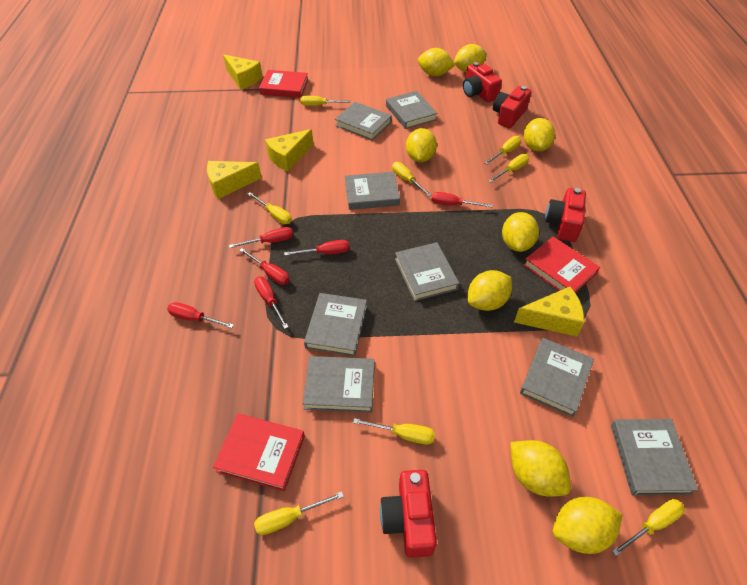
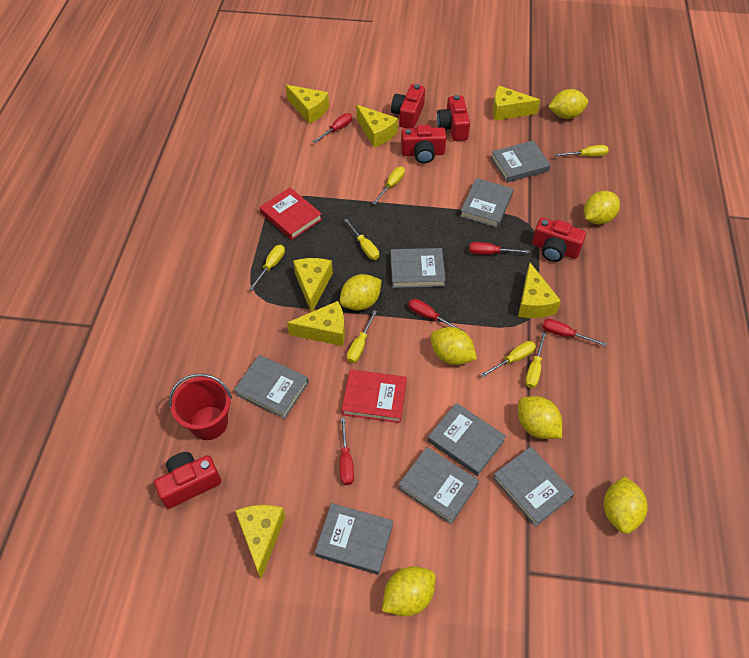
red book: 3 -> 2
red bucket: 0 -> 1
red camera: 4 -> 5
red screwdriver: 6 -> 5
yellow cheese: 4 -> 7
yellow lemon: 8 -> 7
yellow screwdriver: 8 -> 7

